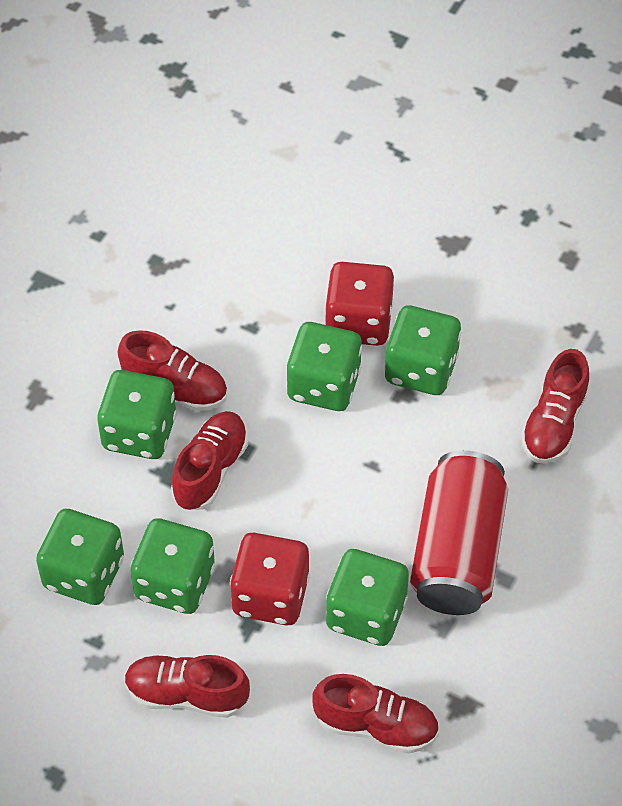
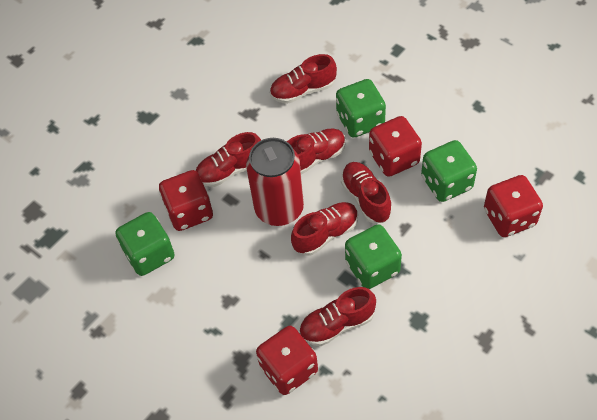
green dice: 6 -> 4
red dice: 2 -> 4
red shoe: 5 -> 6

